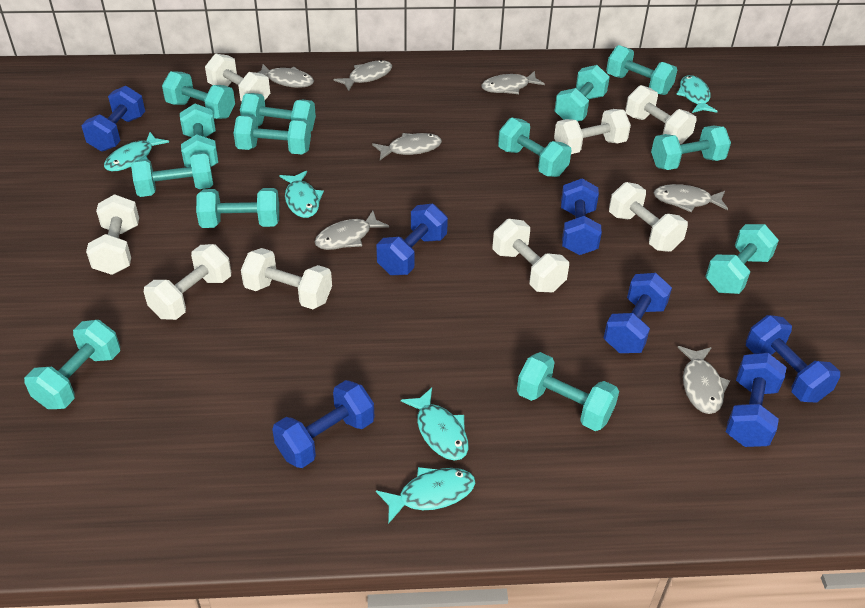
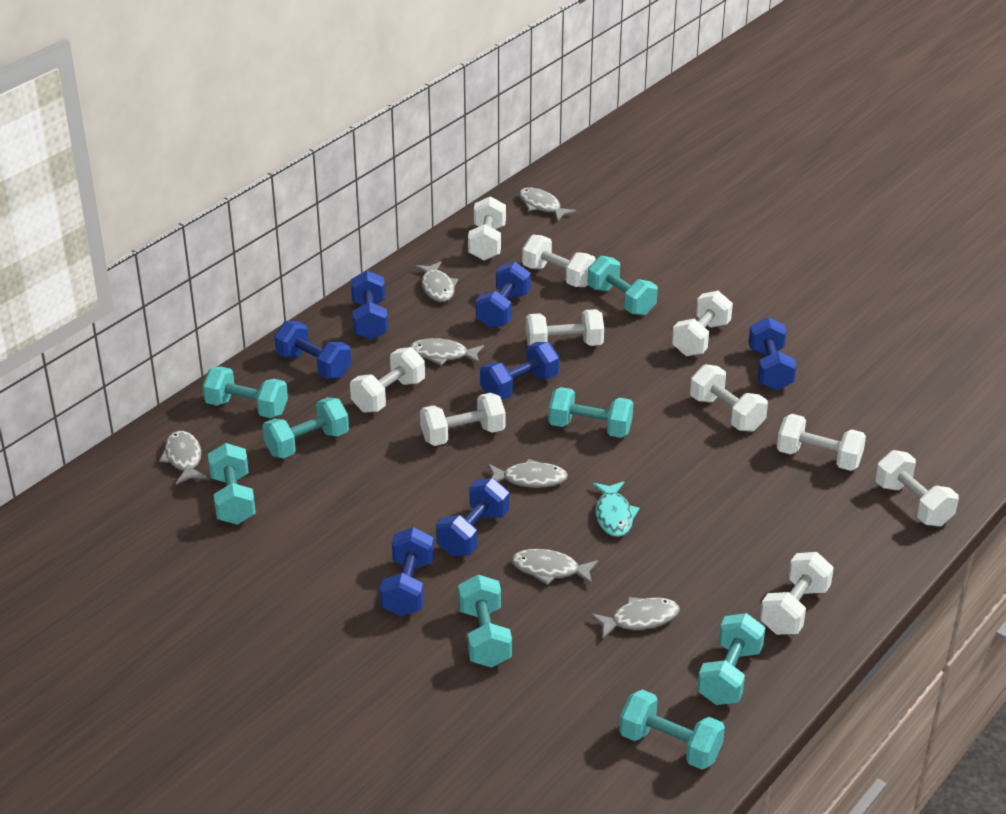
turquoise dumbbell: 13 -> 8
turquoise fish: 5 -> 1
white dumbbell: 8 -> 10

